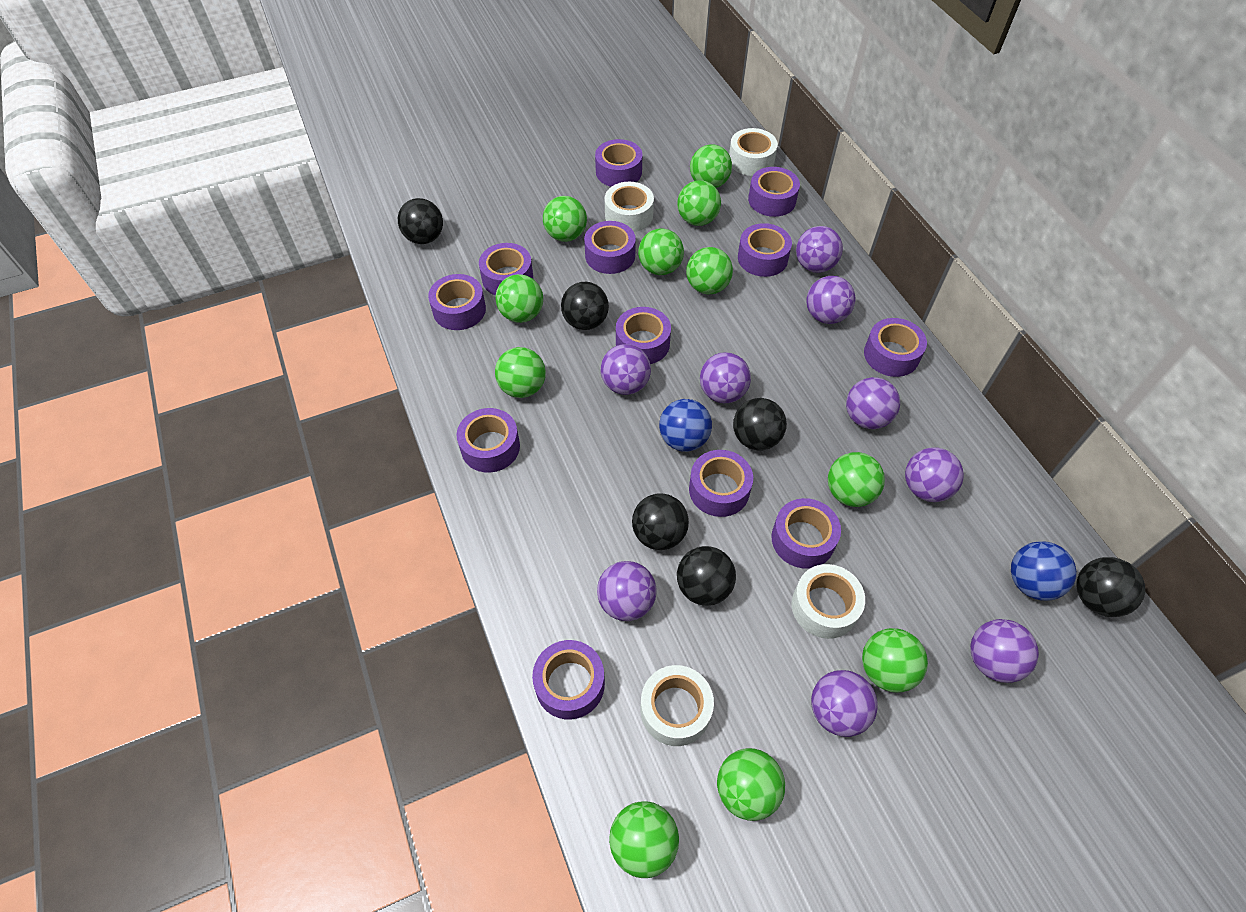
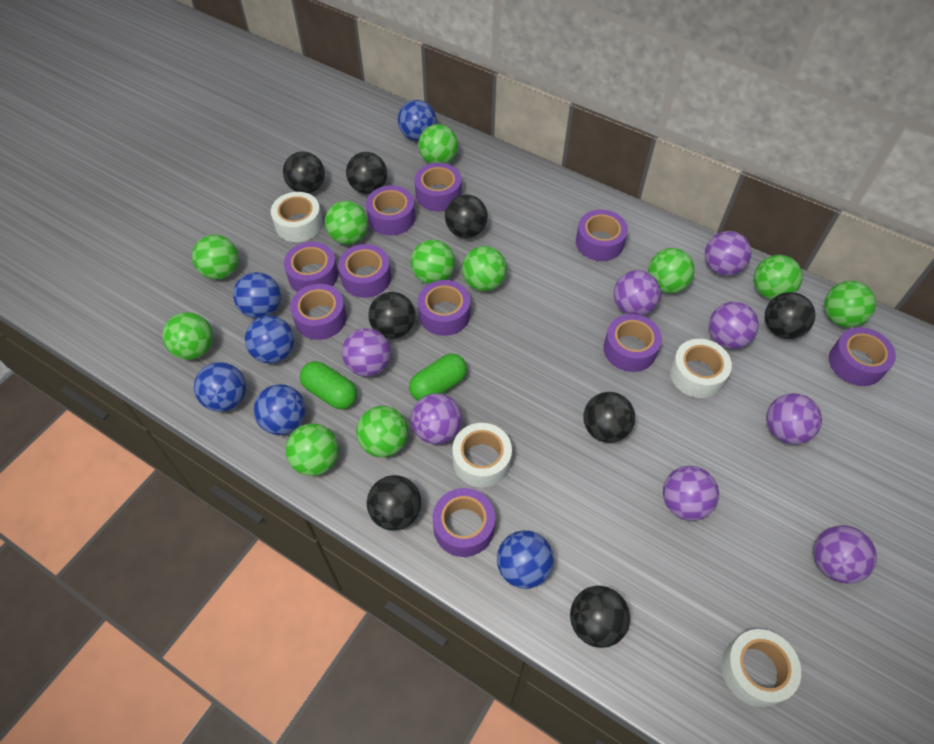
black ball: 6 -> 8
blue ball: 2 -> 6
green capsule: 0 -> 2
purple ball: 9 -> 8
purple tape: 12 -> 10

